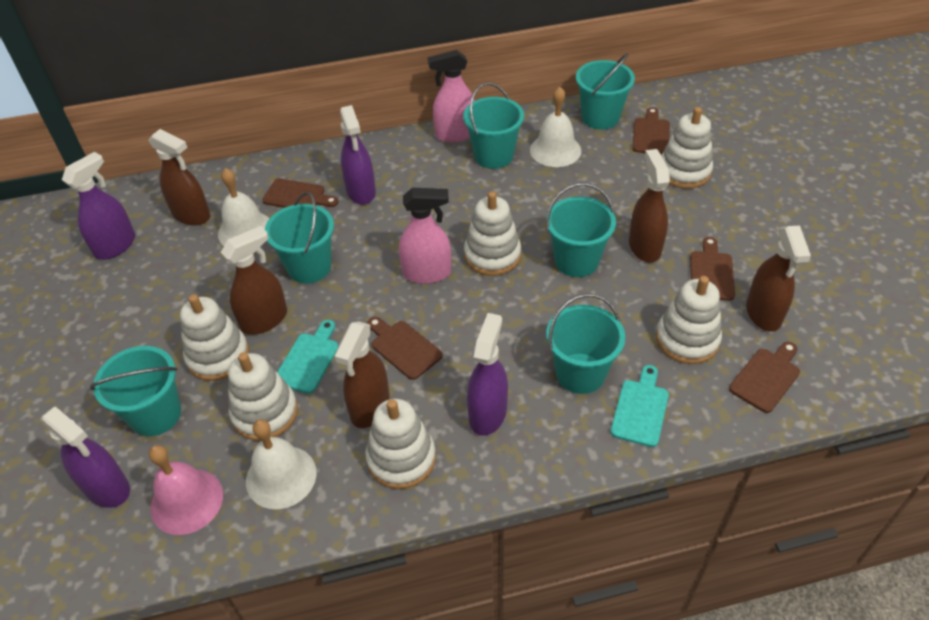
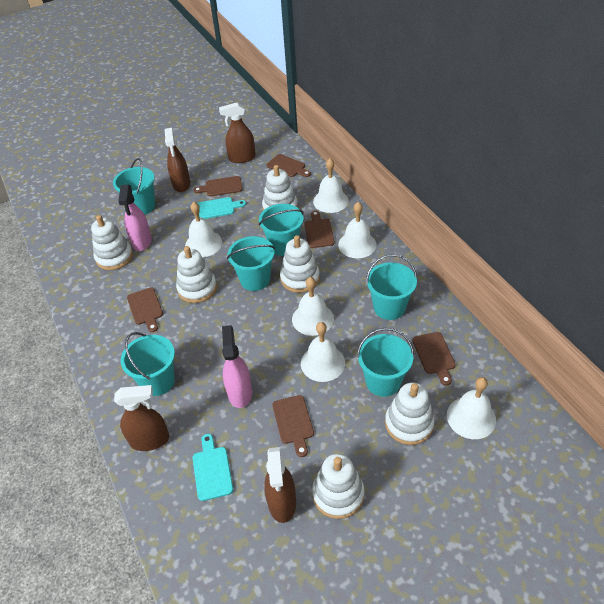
brown cutting board: 5 -> 6
brown spray bottle: 5 -> 4
pink bell: 1 -> 0
purple spray bottle: 4 -> 0
white bell: 3 -> 6

